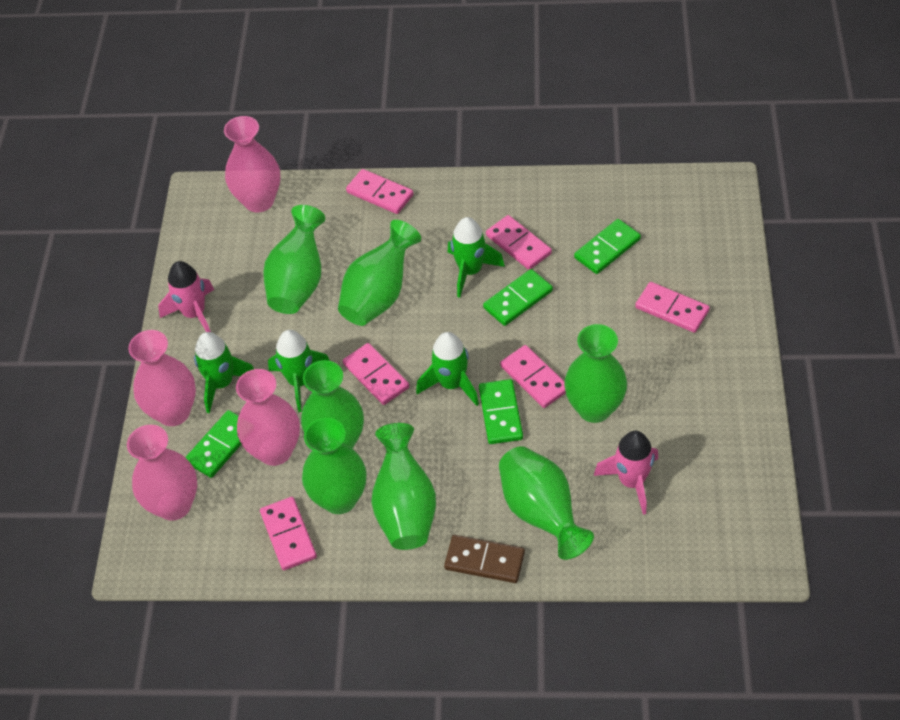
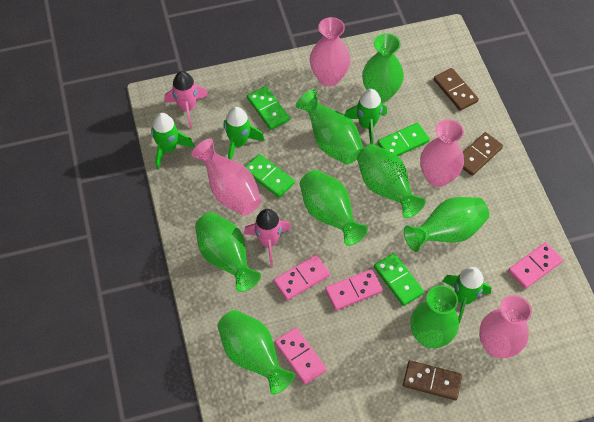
brown domino: 1 -> 3
green vase: 7 -> 8
pink domino: 6 -> 4

